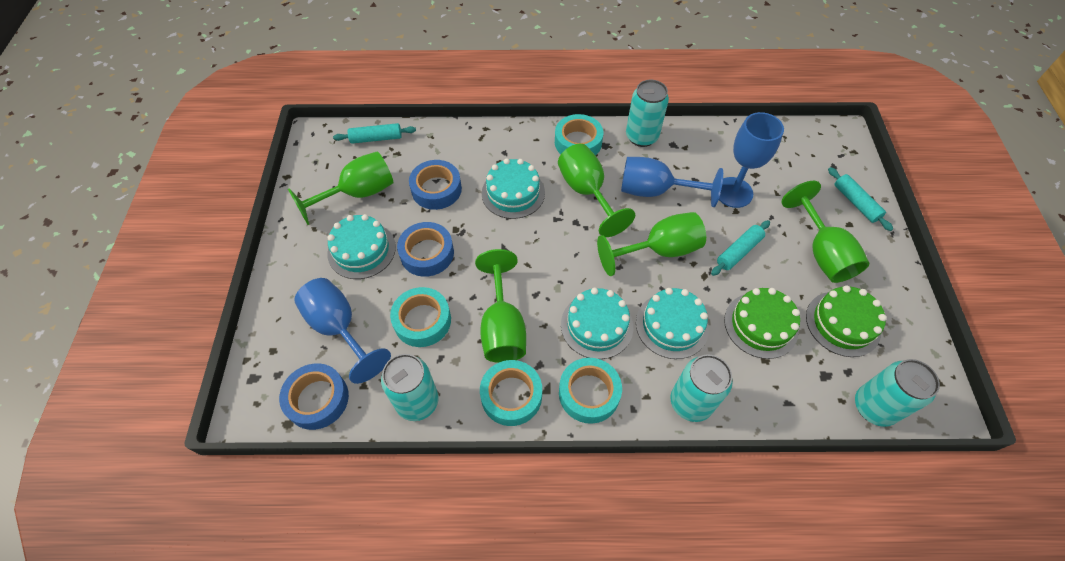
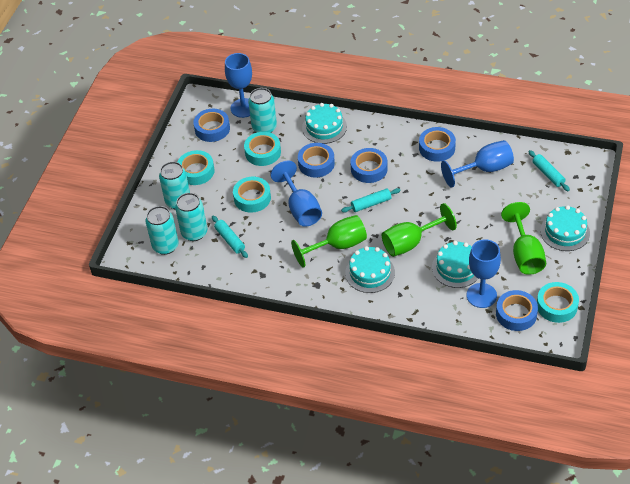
blue goblet: 3 -> 4
blue tape: 3 -> 5
green cake: 2 -> 0
green goblet: 5 -> 3

